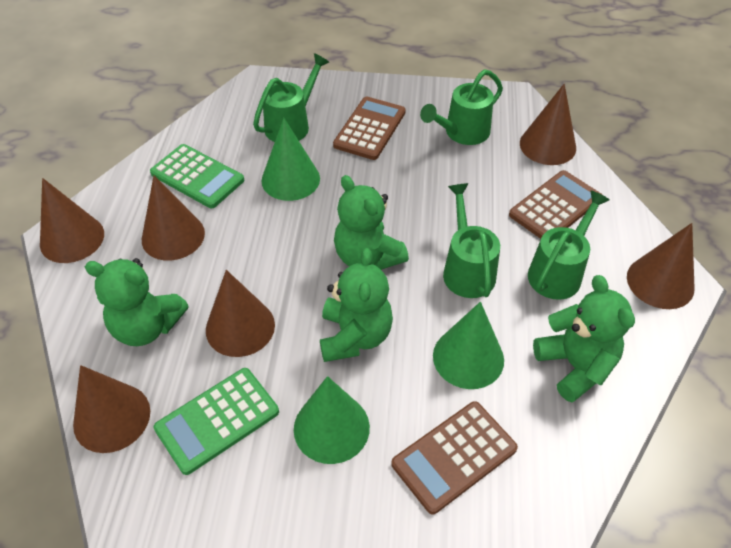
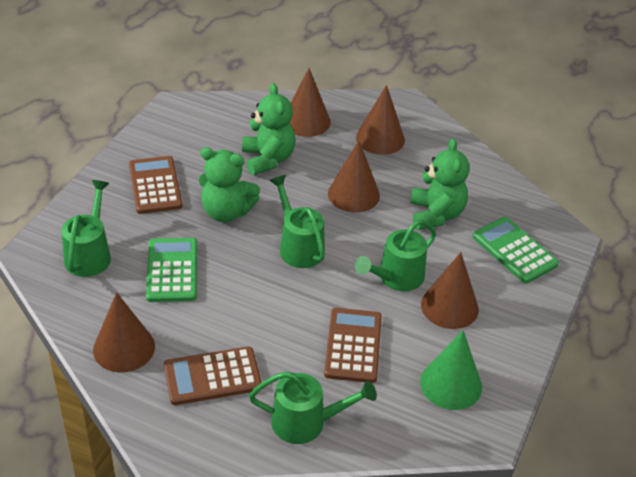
brown cone: 6 -> 5
green cone: 3 -> 1
green teddy bear: 4 -> 3

